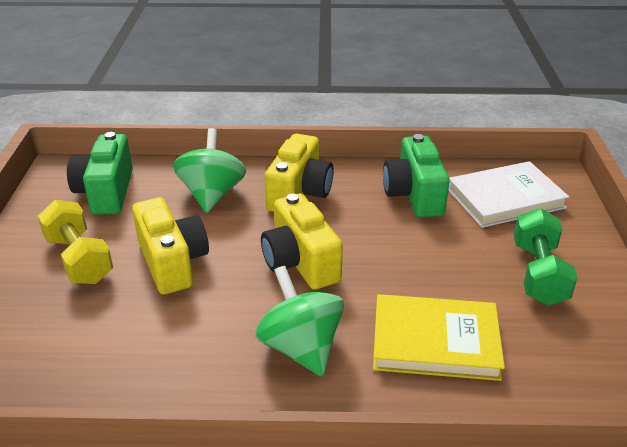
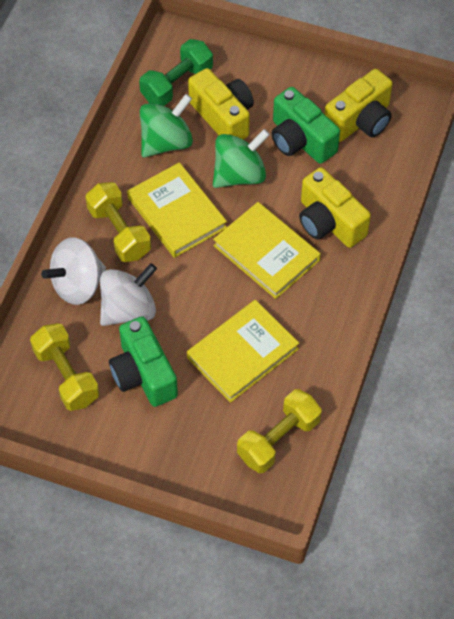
white book: 1 -> 0
white spinning top: 0 -> 2
yellow book: 1 -> 3
yellow dumbbell: 1 -> 3

